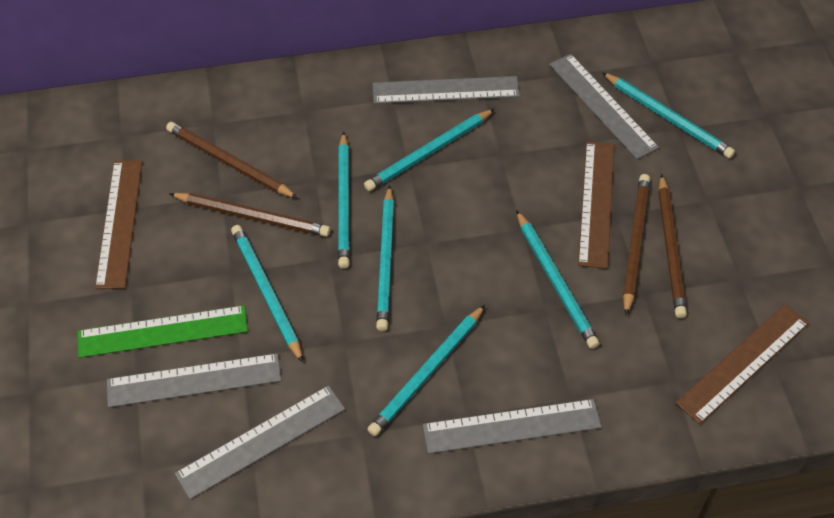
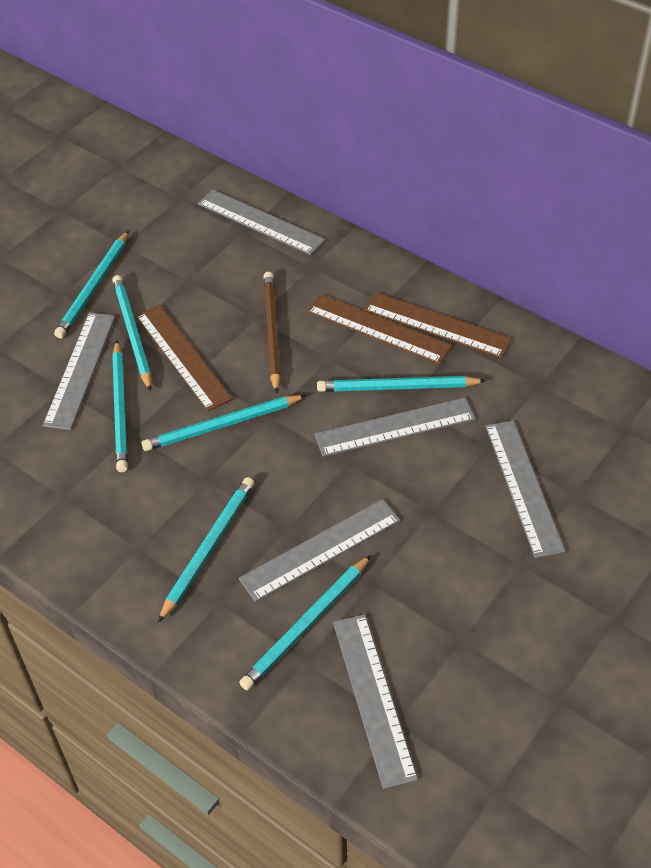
brown pencil: 4 -> 1
green ruler: 1 -> 0
grey ruler: 5 -> 6

